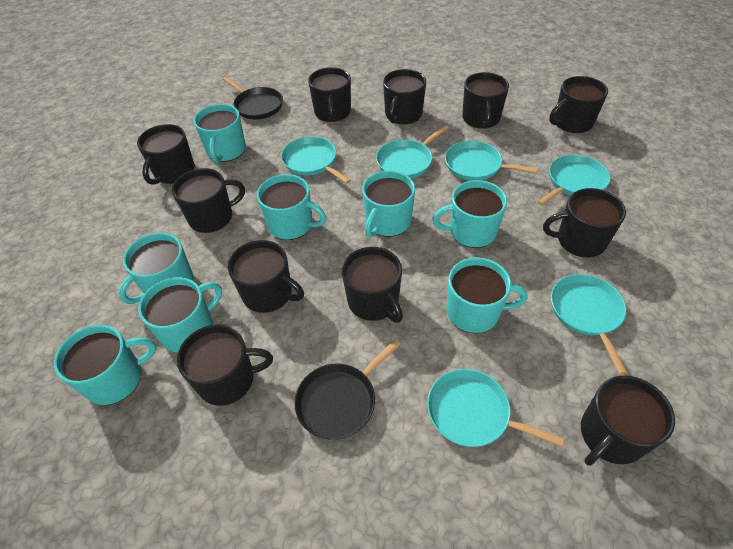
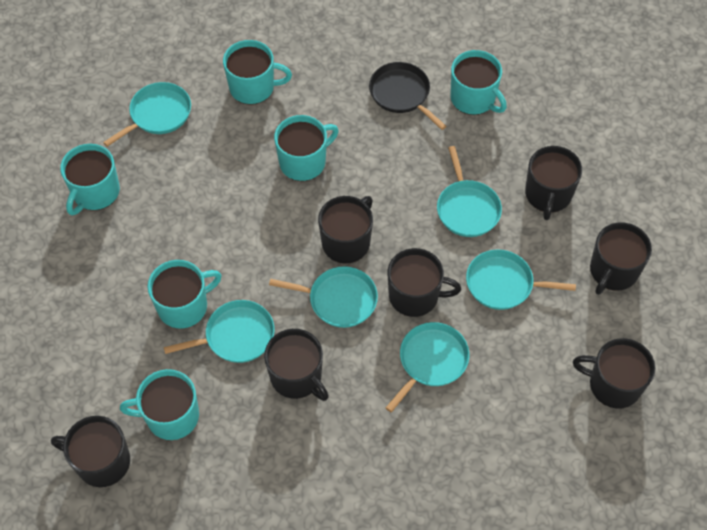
black mug: 11 -> 7
black pan: 2 -> 1
turquoise mug: 8 -> 6

